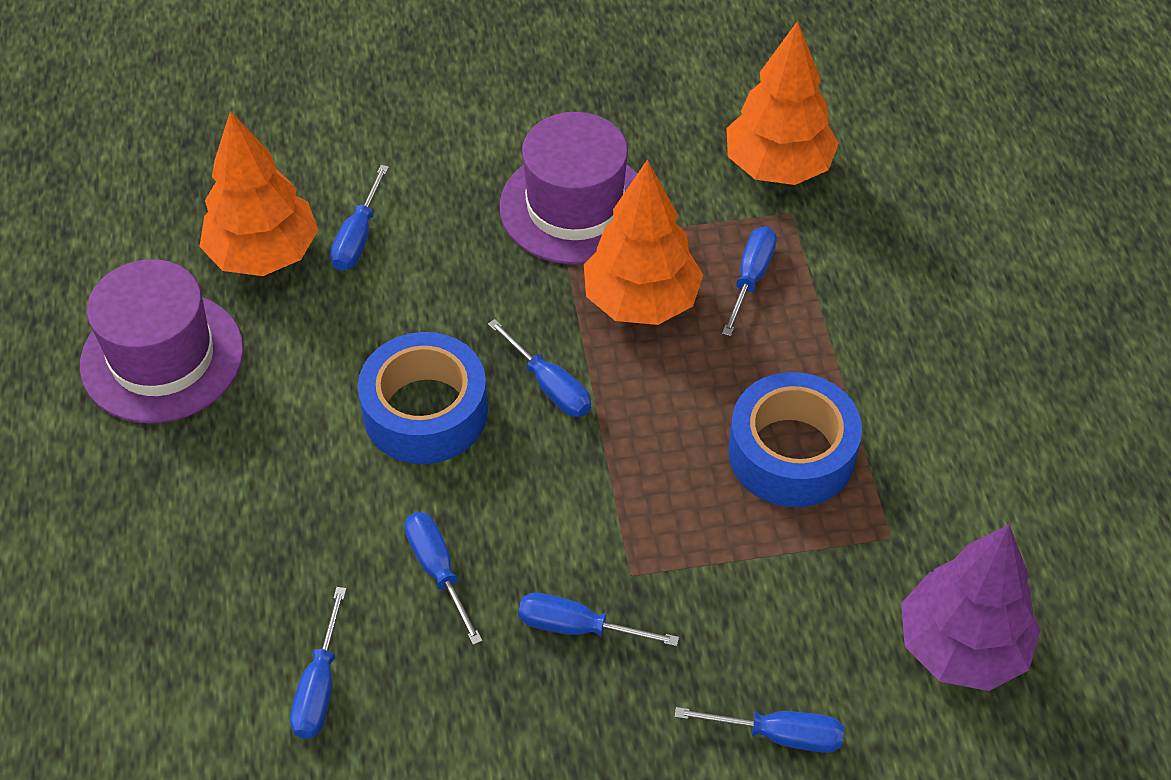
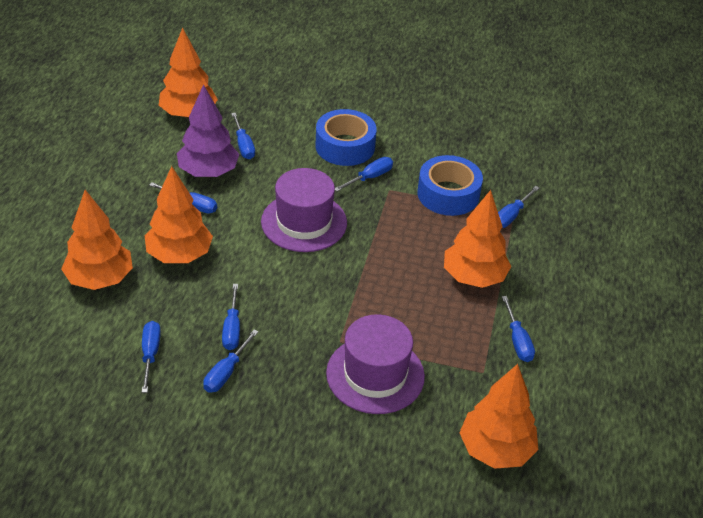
blue screwdriver: 7 -> 8
orange tree: 3 -> 5

